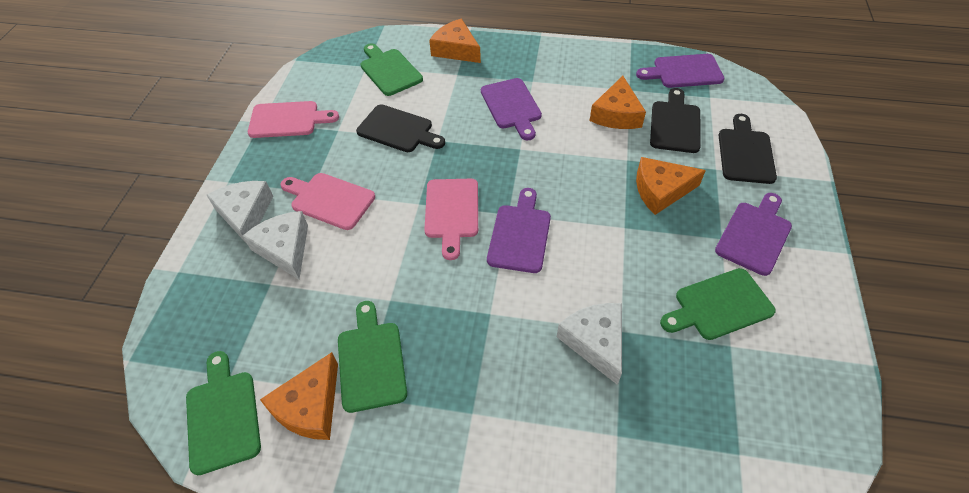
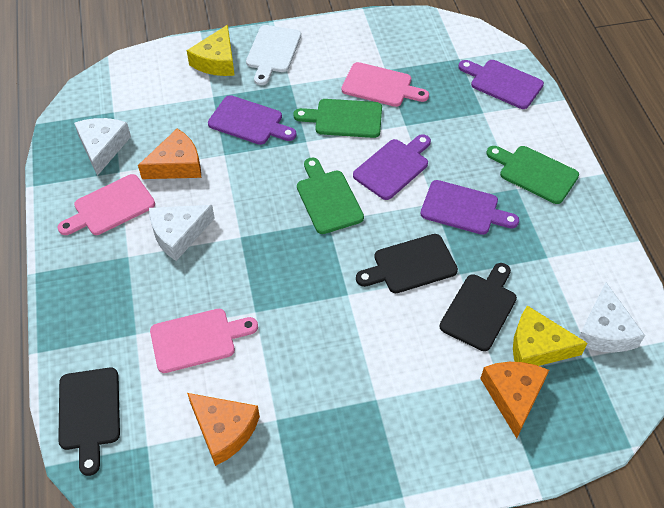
green cutting board: 4 -> 3
orange cheese: 4 -> 3
white cutting board: 0 -> 1
yellow cheese: 0 -> 2

